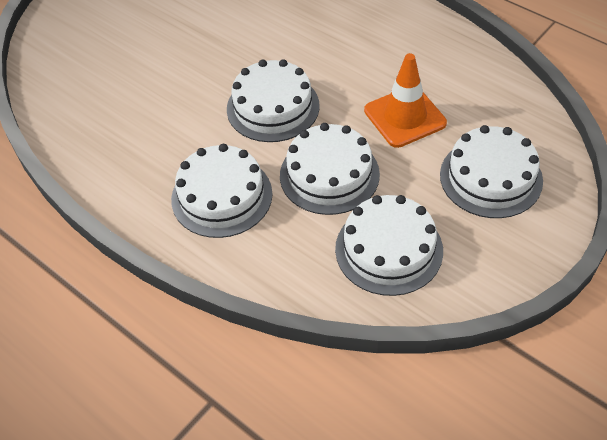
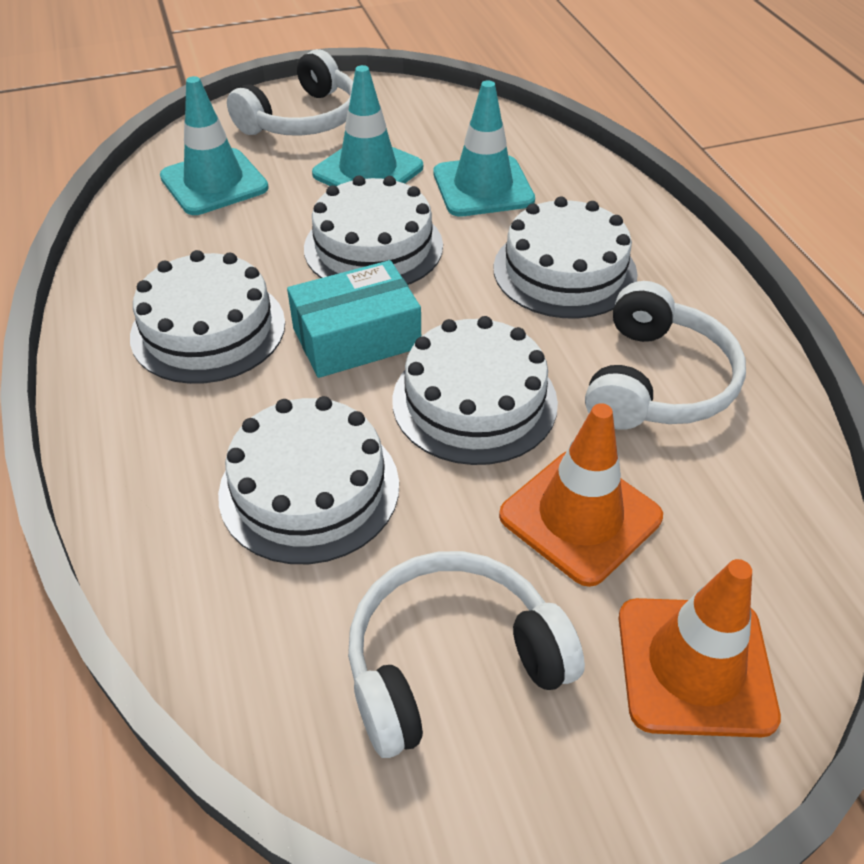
orange traffic cone: 1 -> 2
turquoise box: 0 -> 1
turquoise traffic cone: 0 -> 3
white headphones: 0 -> 3

